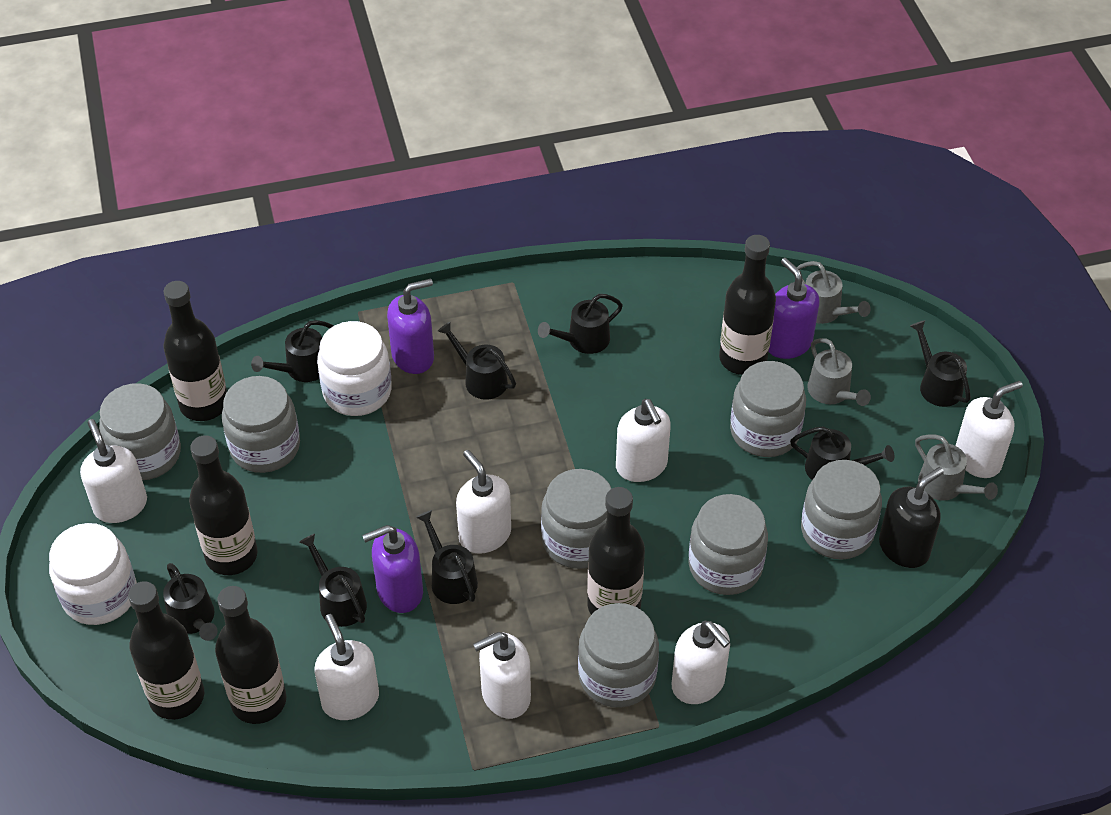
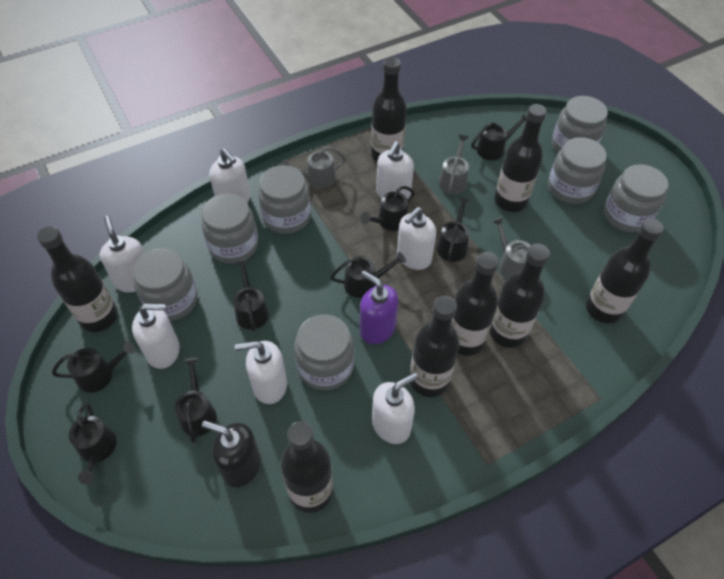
black bottle: 6 -> 8
purple soap dispenser: 3 -> 1
white jar: 2 -> 0

